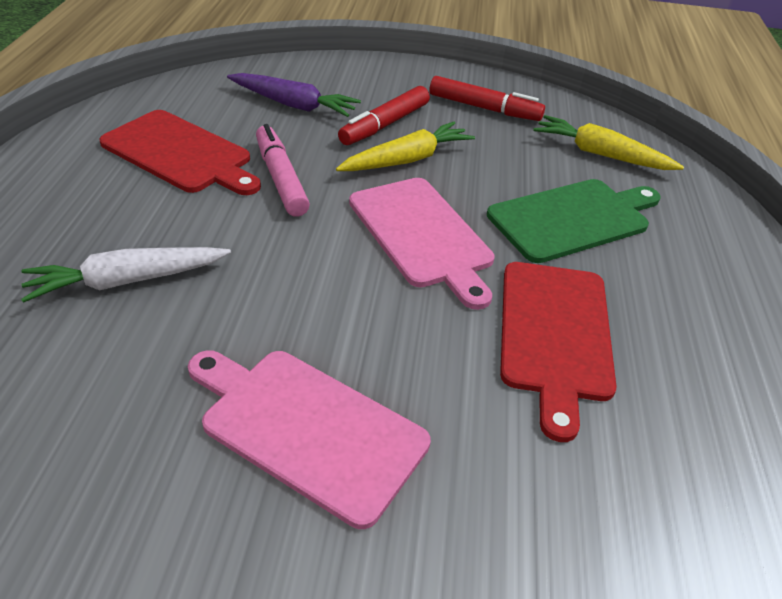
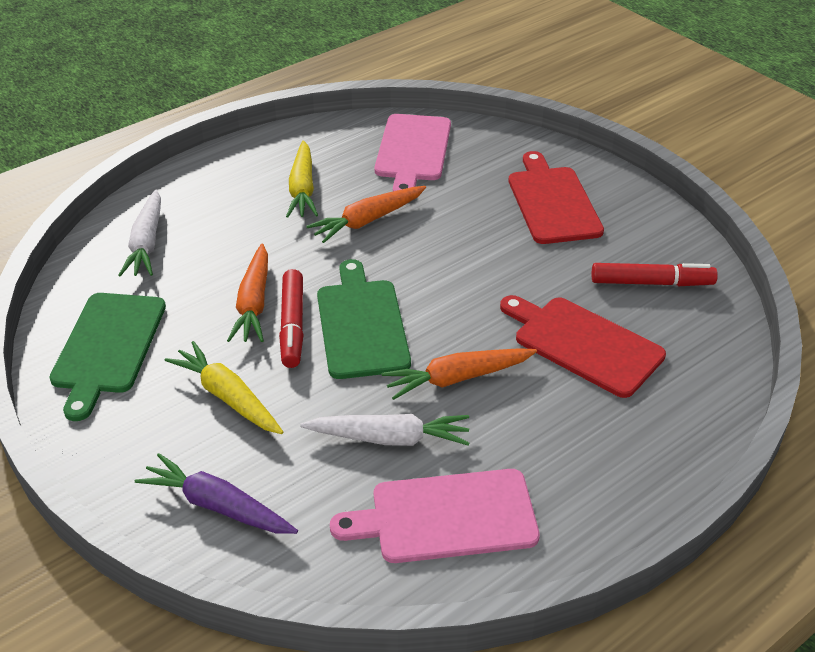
green cutting board: 1 -> 2
orange carrot: 0 -> 3
pink marker: 1 -> 0
white carrot: 1 -> 2

